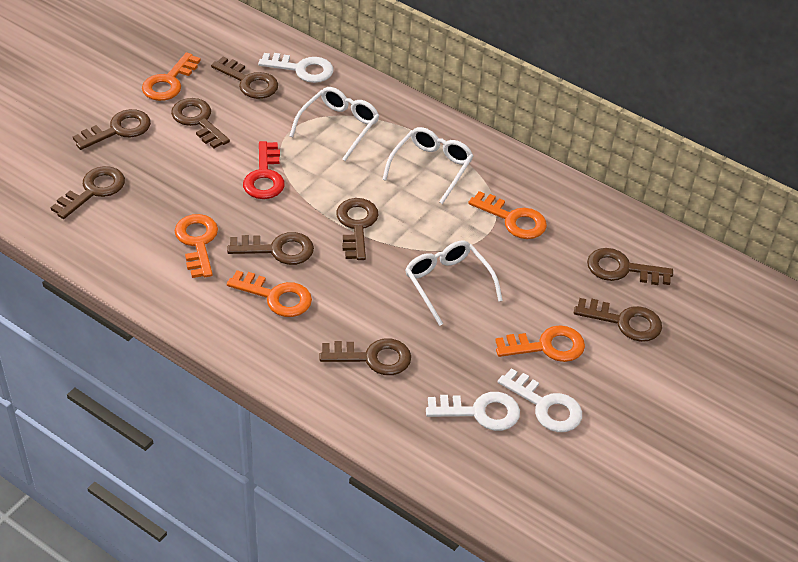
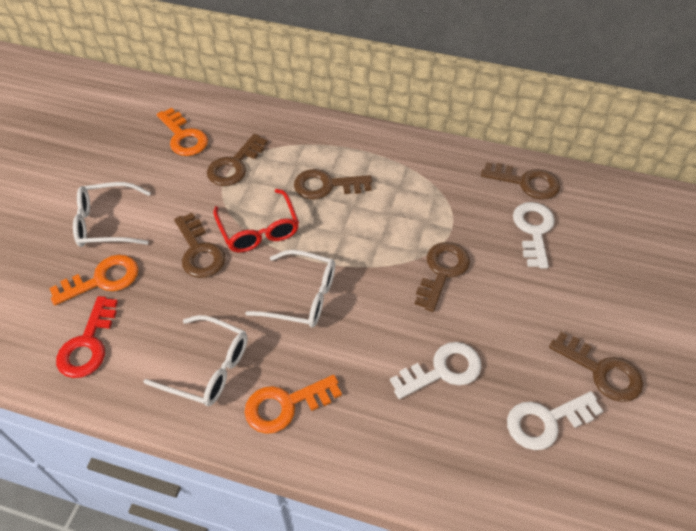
brown key: 9 -> 6
orange key: 5 -> 3
red glasses: 0 -> 1

